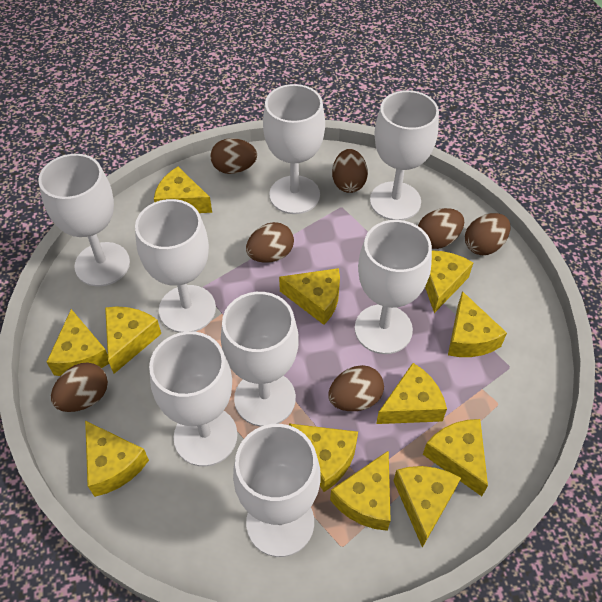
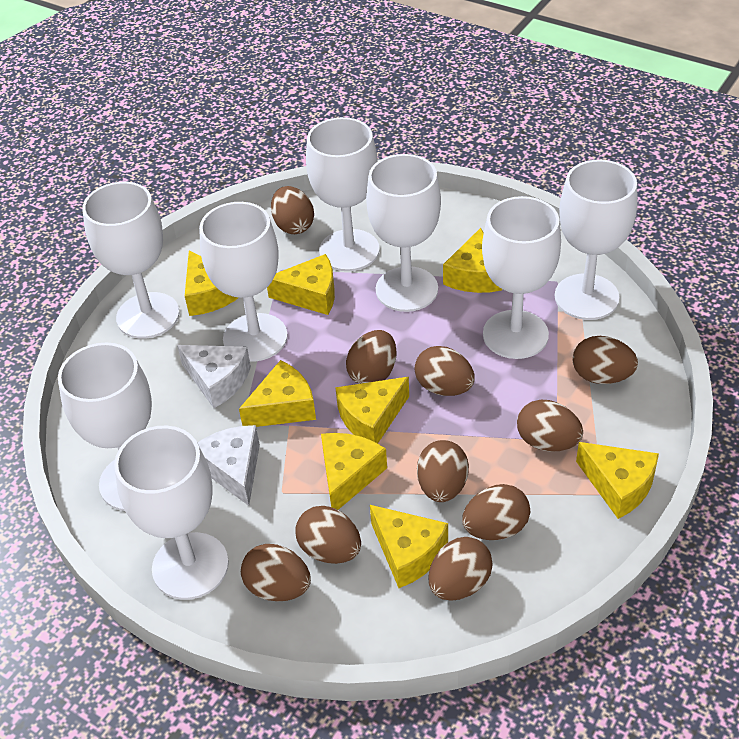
brown egg: 7 -> 10
white cheese: 0 -> 2
yellow cheese: 12 -> 8

